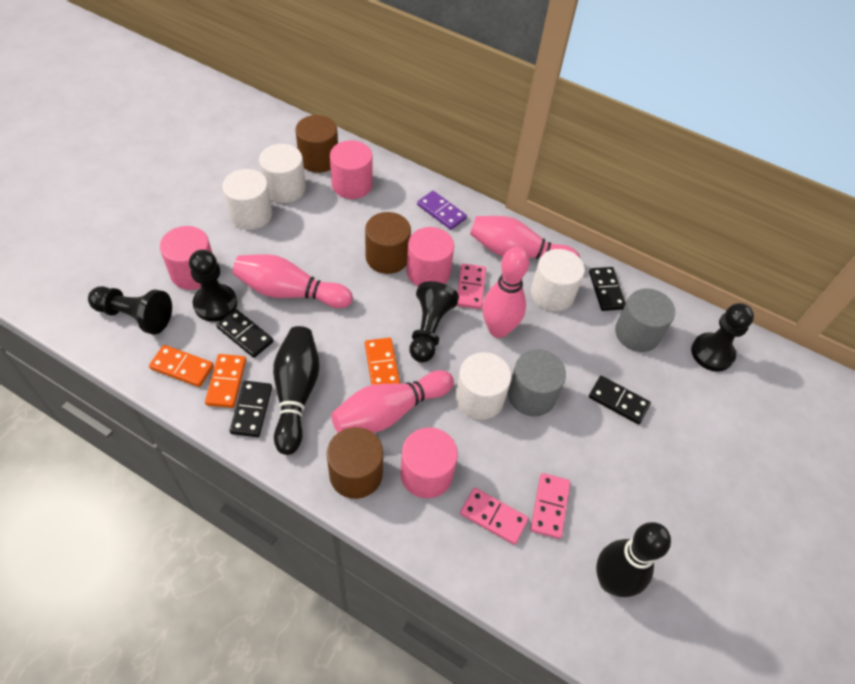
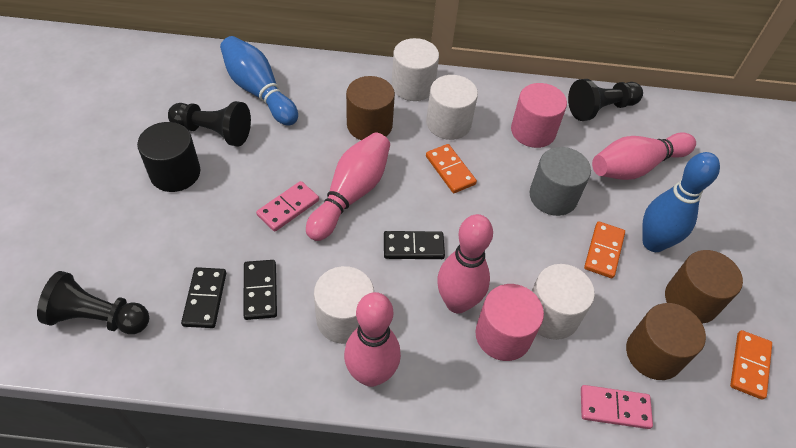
black bowling pin: 2 -> 0
black cylinder: 0 -> 1
black domino: 4 -> 3
black pawn: 4 -> 3
blue bowling pin: 0 -> 2
grey cylinder: 2 -> 1
pink cylinder: 4 -> 2
pink domino: 3 -> 2
purple domino: 1 -> 0

